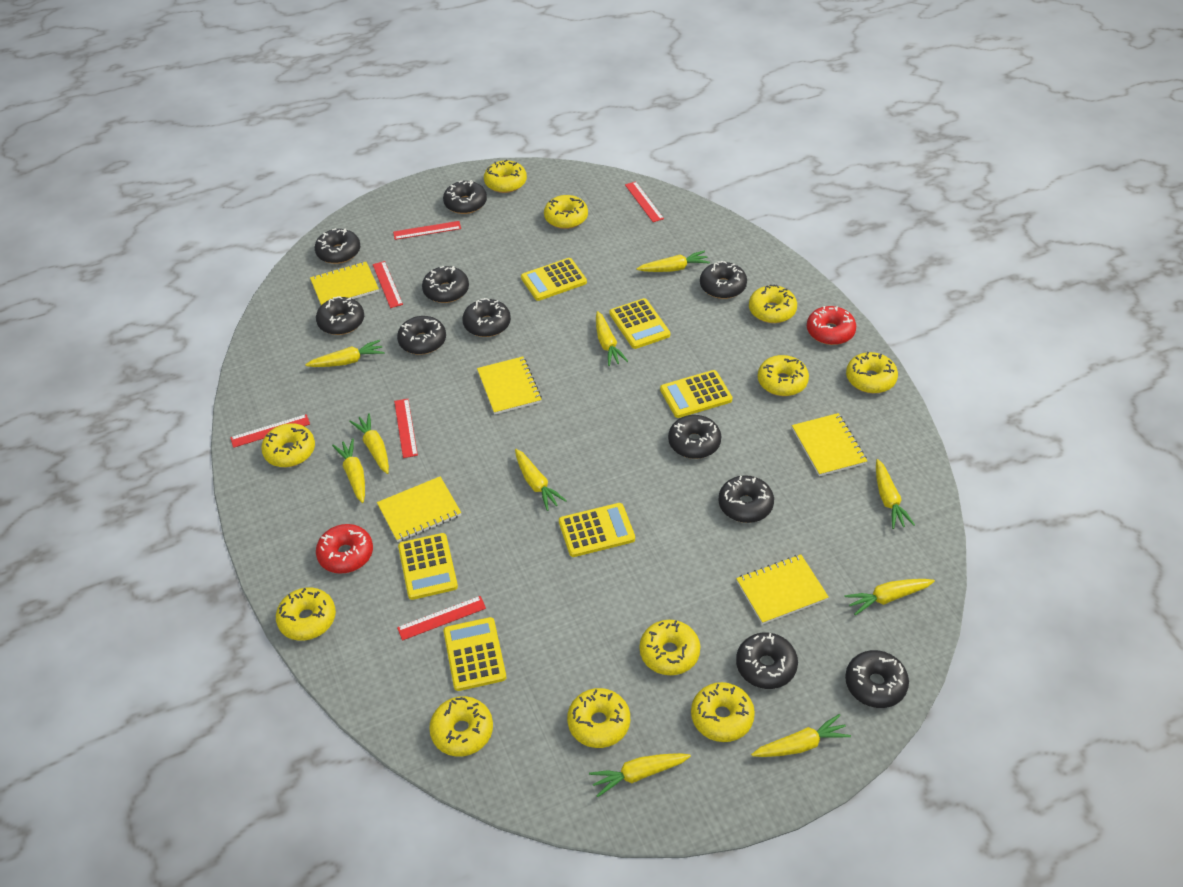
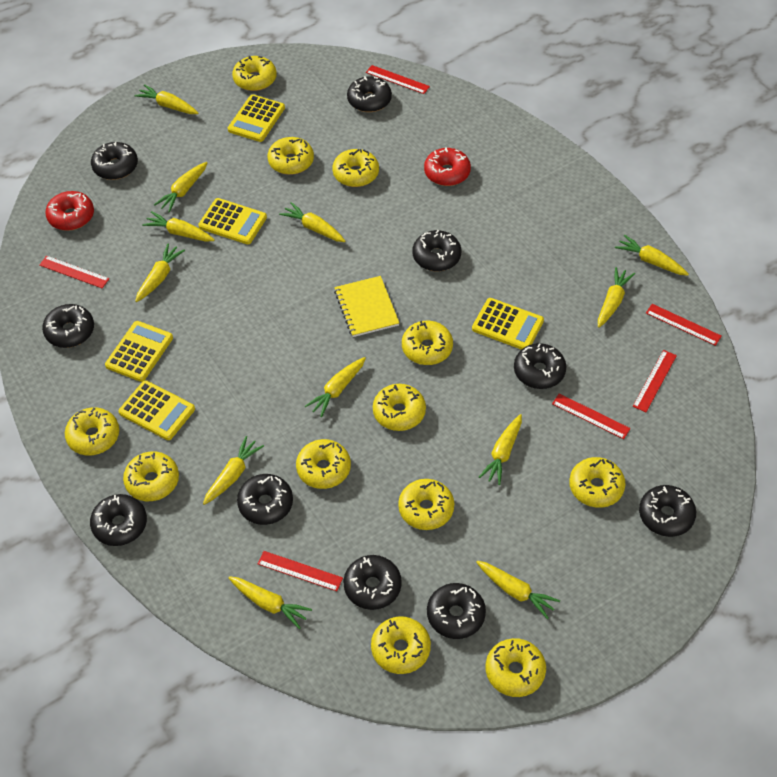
black donut: 11 -> 10
yellow calculator: 6 -> 5
yellow carrot: 10 -> 12
yellow donut: 11 -> 12
yellow notebook: 5 -> 1

